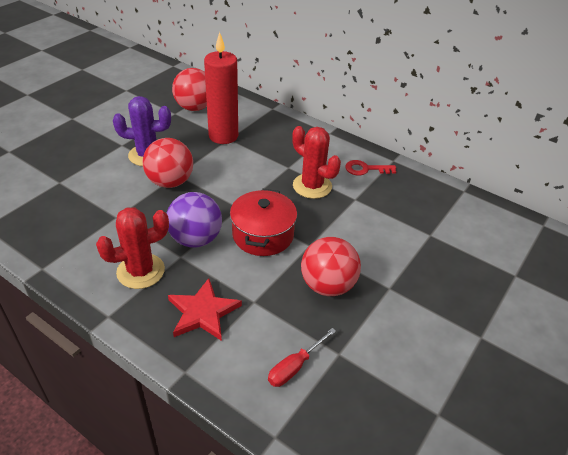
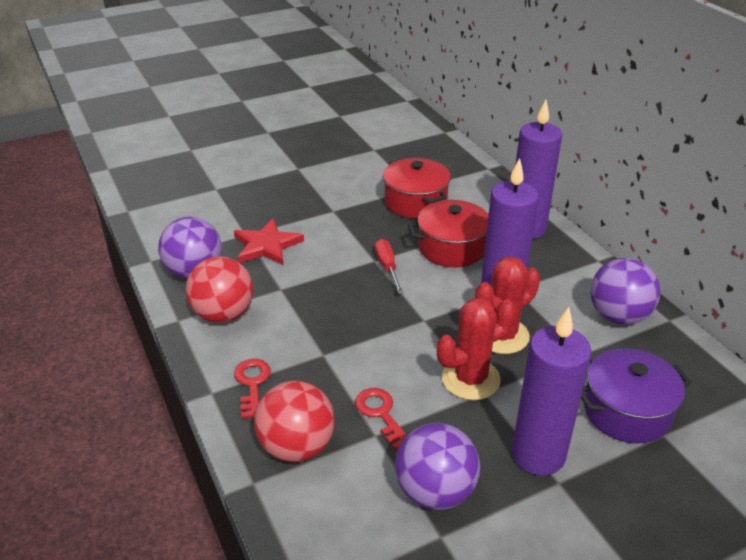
purple ball: 1 -> 3
purple cactus: 1 -> 0
purple candle: 0 -> 3
purple pot: 0 -> 1
red ball: 3 -> 2
red candle: 1 -> 0
red key: 1 -> 2
red pot: 1 -> 2

